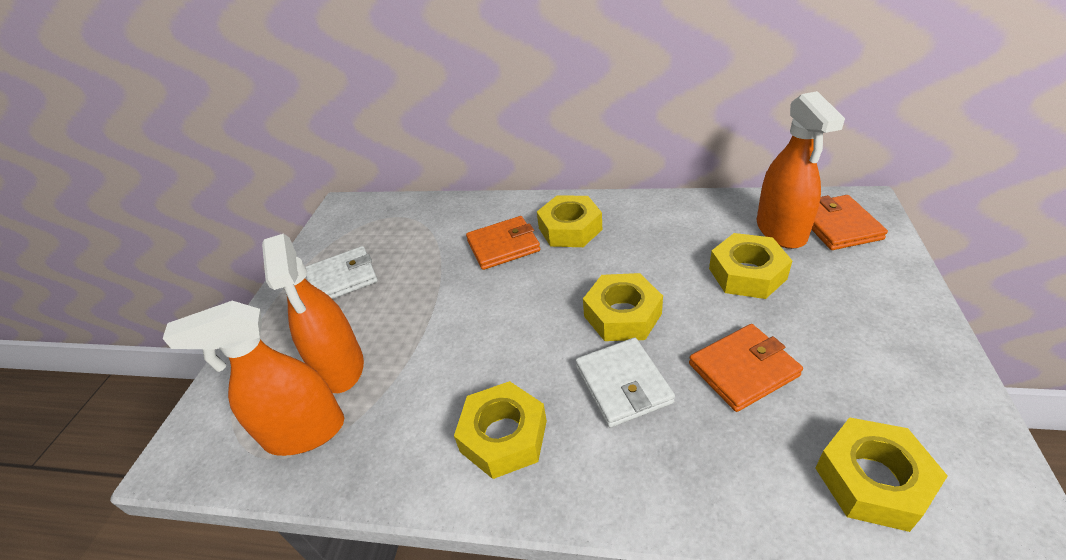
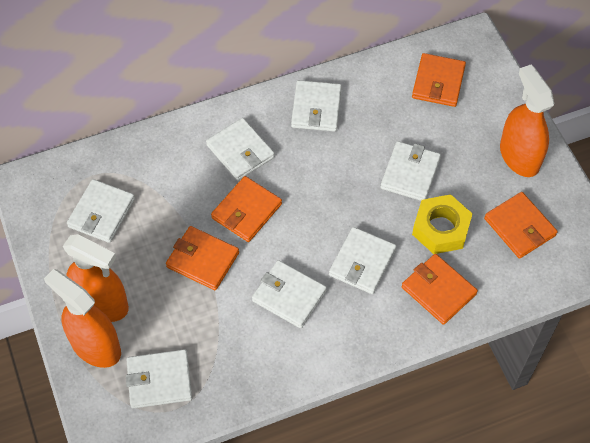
orange wallet: 3 -> 5
white wallet: 2 -> 7
yellow nut: 5 -> 1

